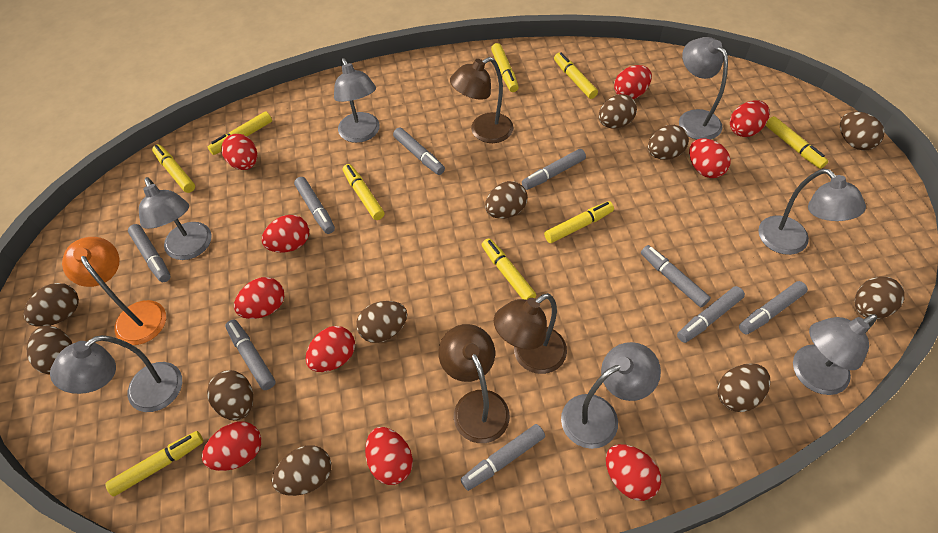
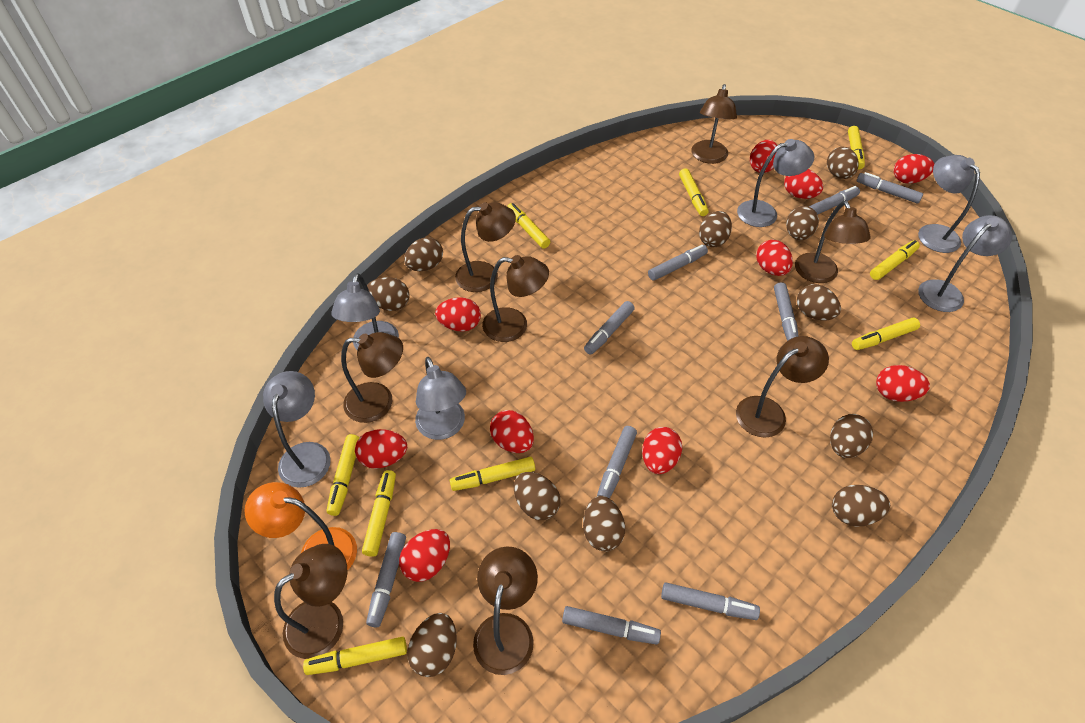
brown lamp: 3 -> 8
grey lamp: 7 -> 6

